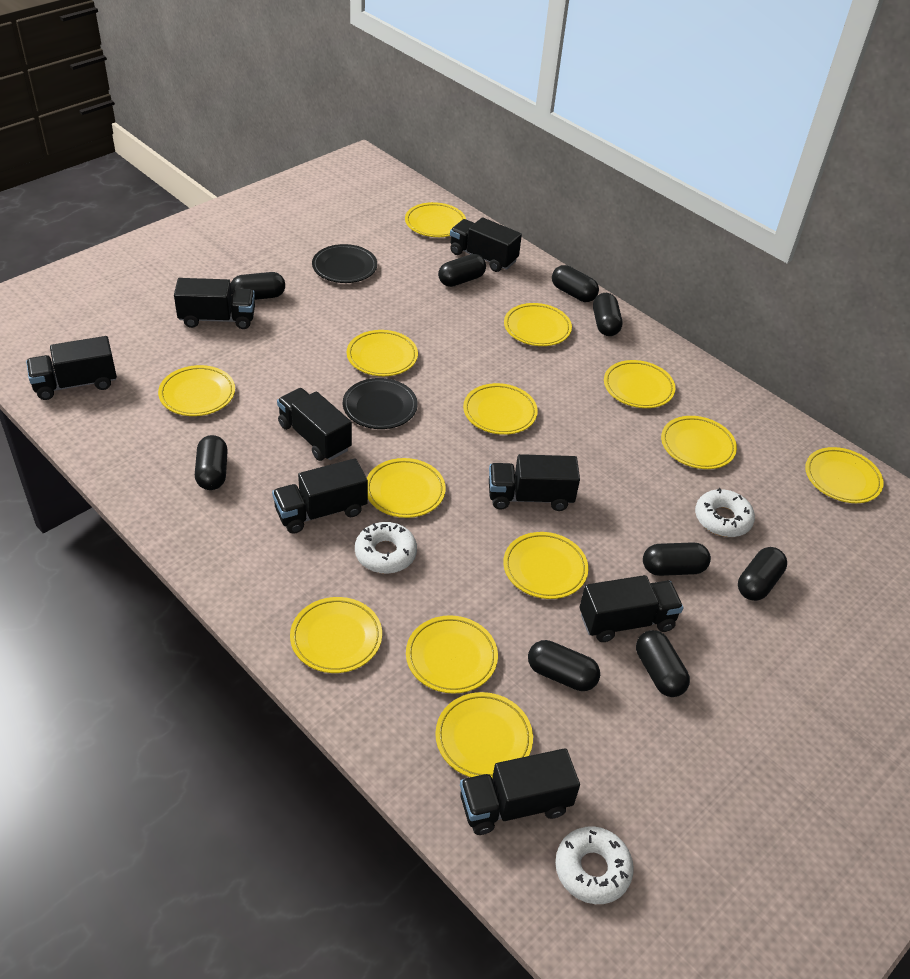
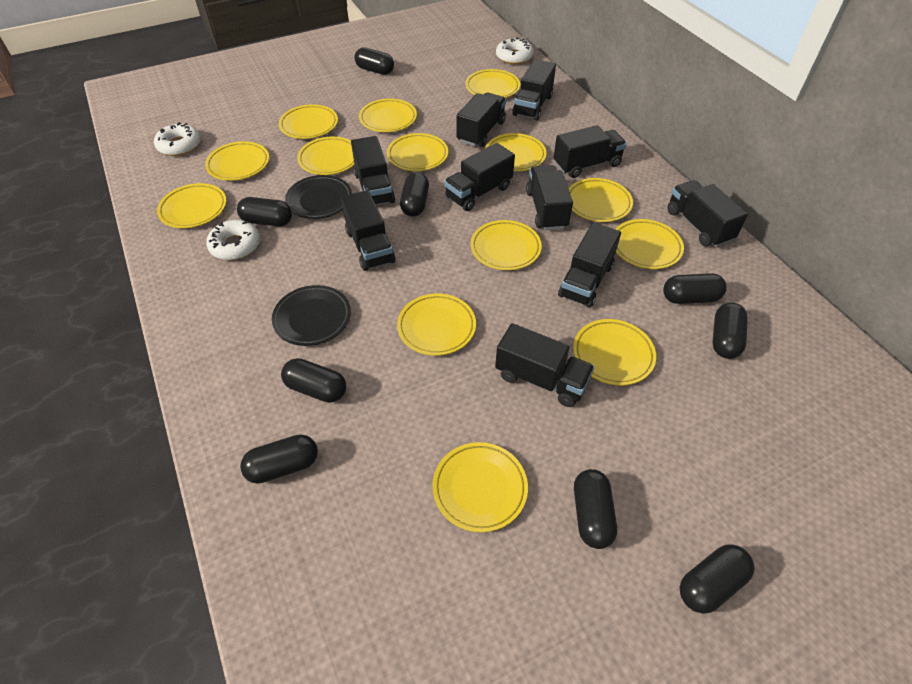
black truck: 8 -> 10
yellow plate: 13 -> 14

